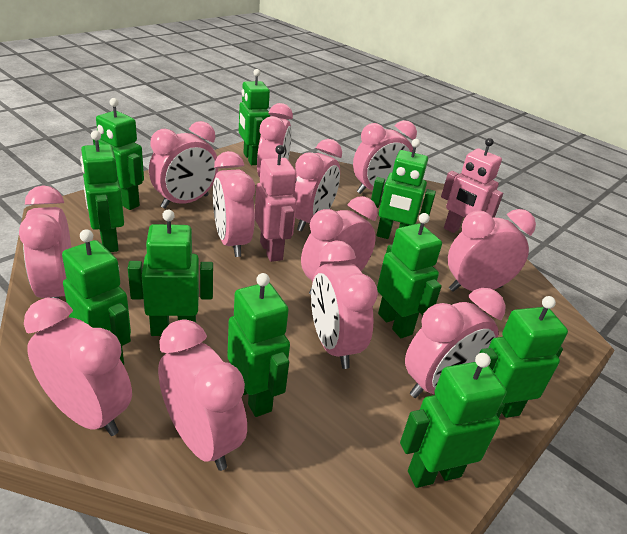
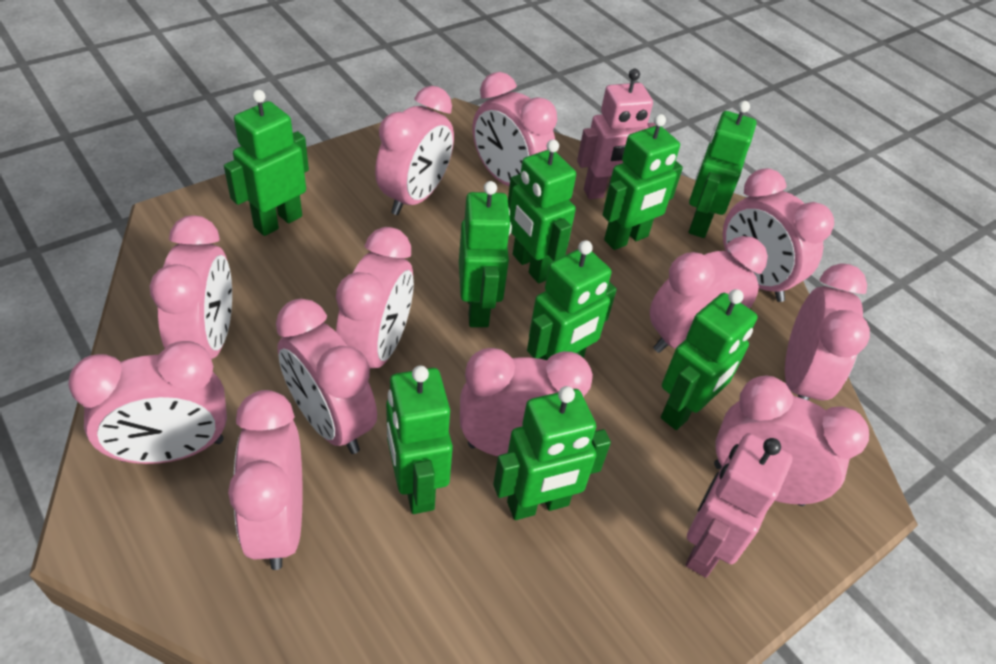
green robot: 10 -> 9

